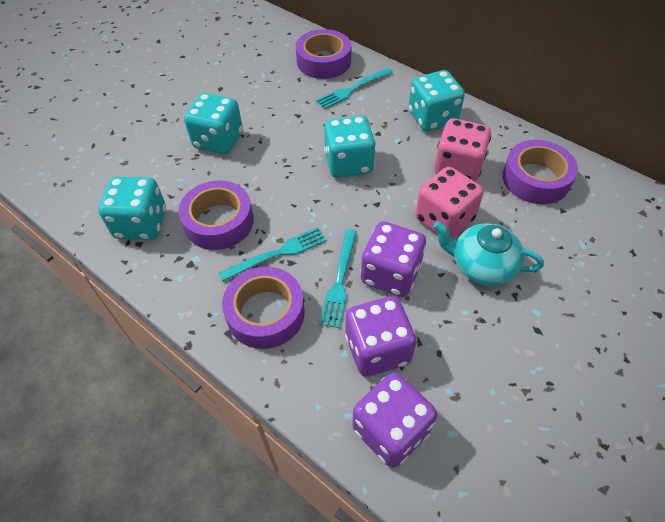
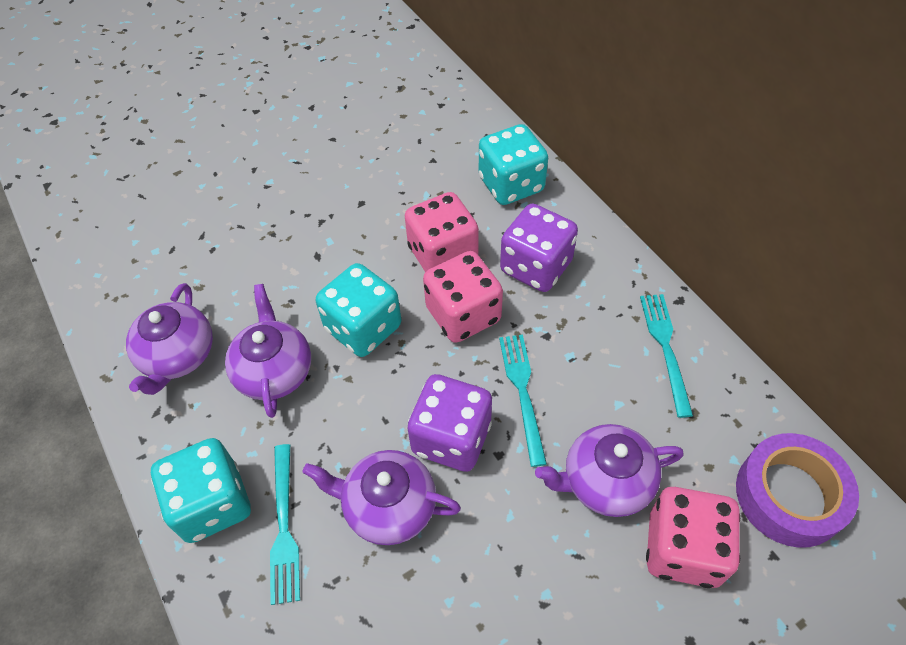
pink dice: 2 -> 3
purple dice: 3 -> 2
purple tape: 4 -> 1
purple teapot: 0 -> 4
turquoise dice: 4 -> 3
turquoise teapot: 1 -> 0

